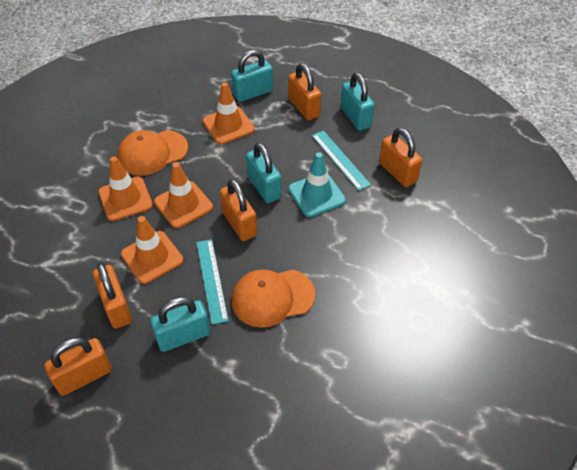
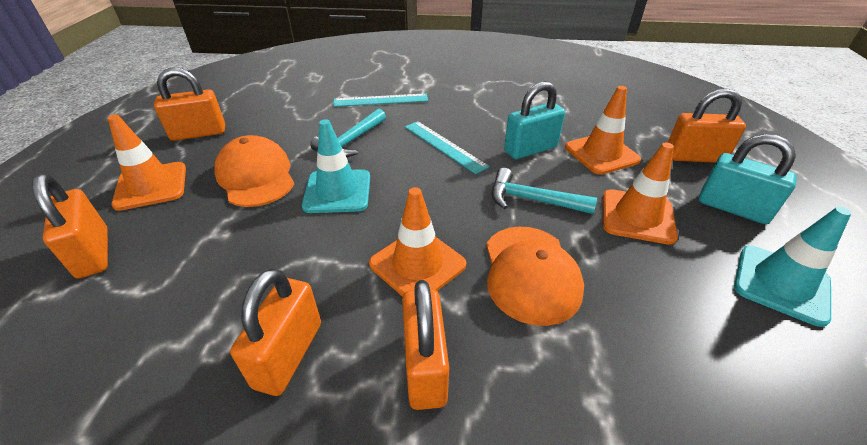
turquoise hammer: 0 -> 2
turquoise padlock: 4 -> 2
turquoise traffic cone: 1 -> 2

